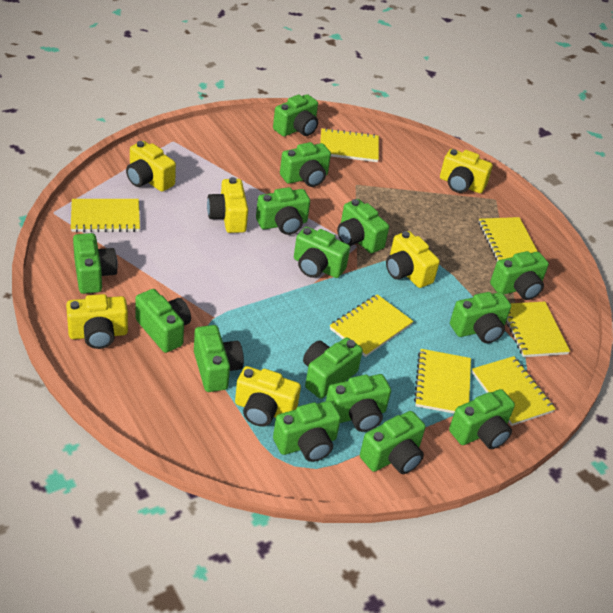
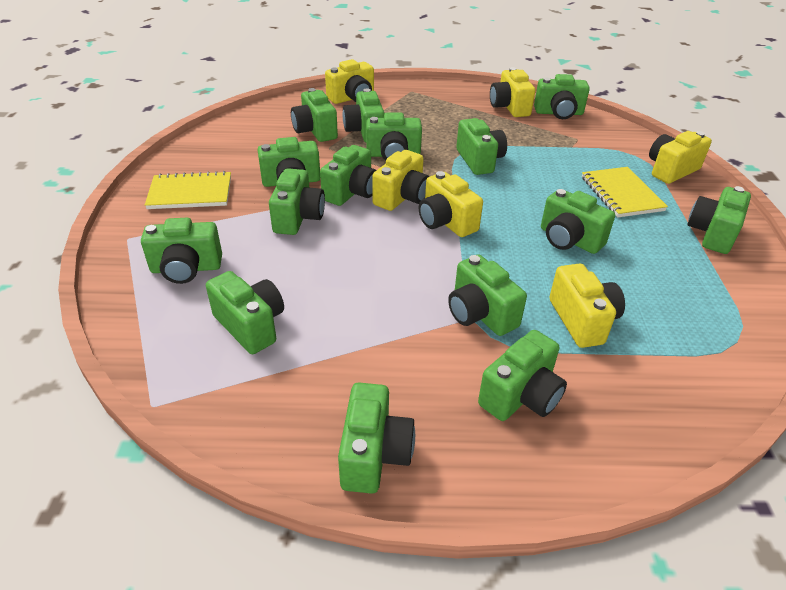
yellow notebook: 7 -> 2

